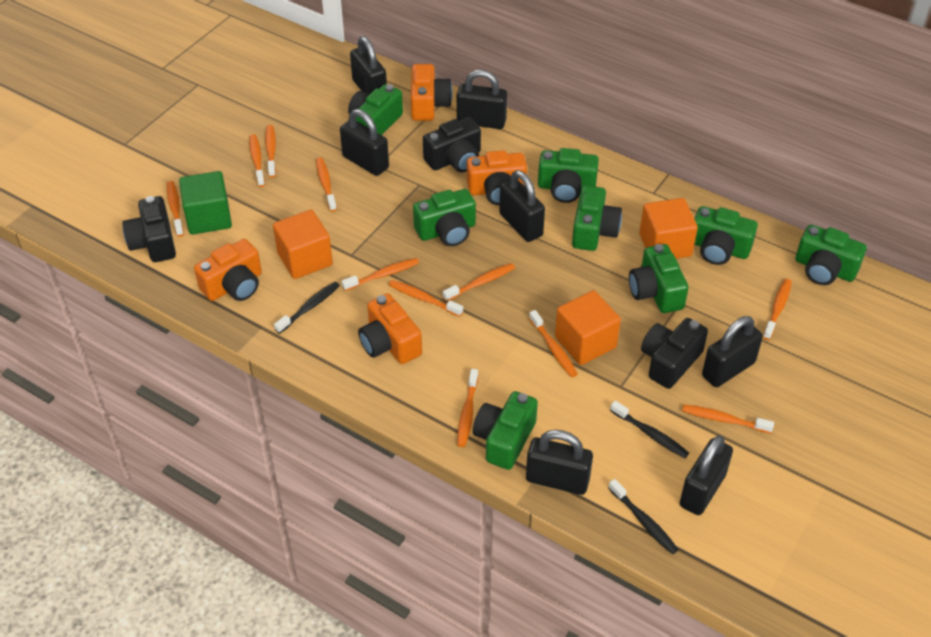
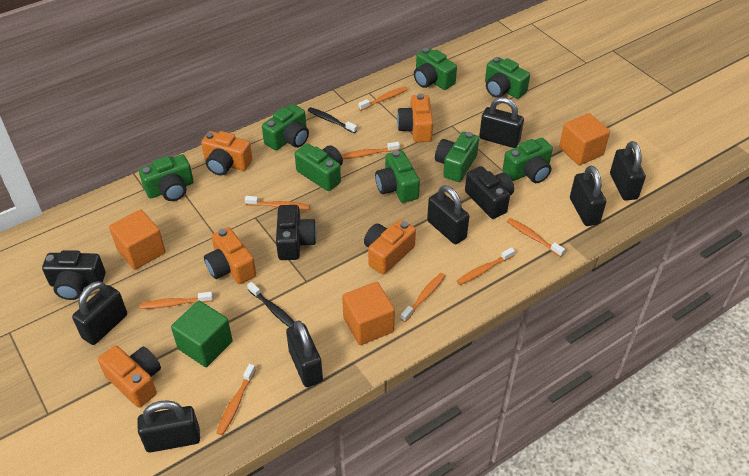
black toothbrush: 3 -> 2
orange camera: 4 -> 5
orange toothbrush: 11 -> 8

